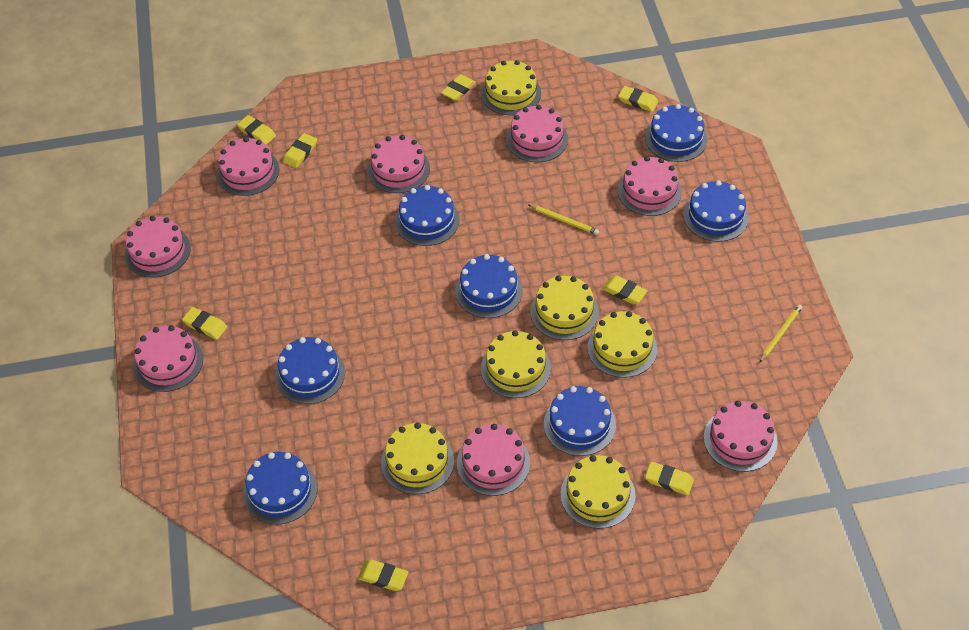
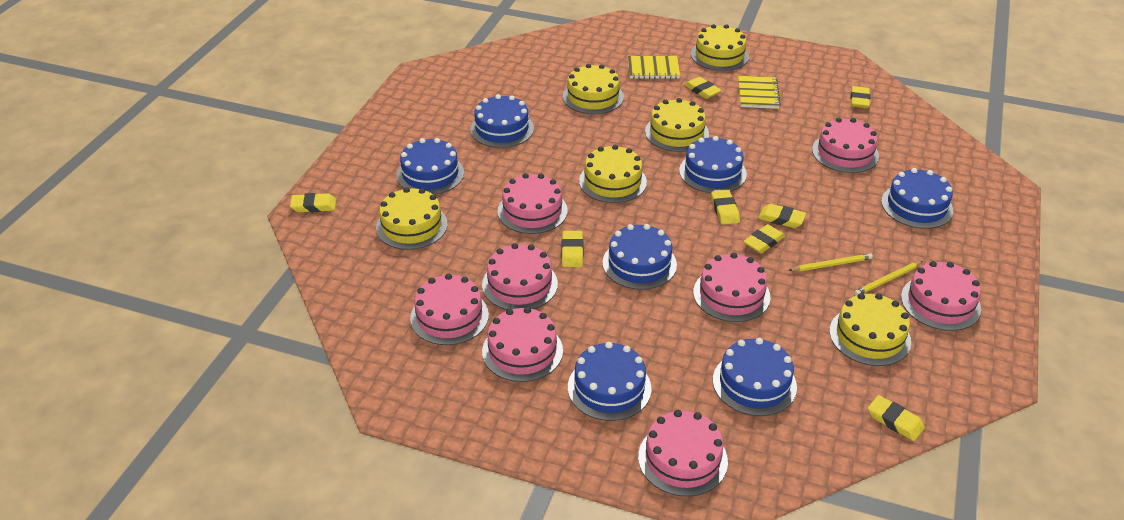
yellow notebook: 0 -> 2

